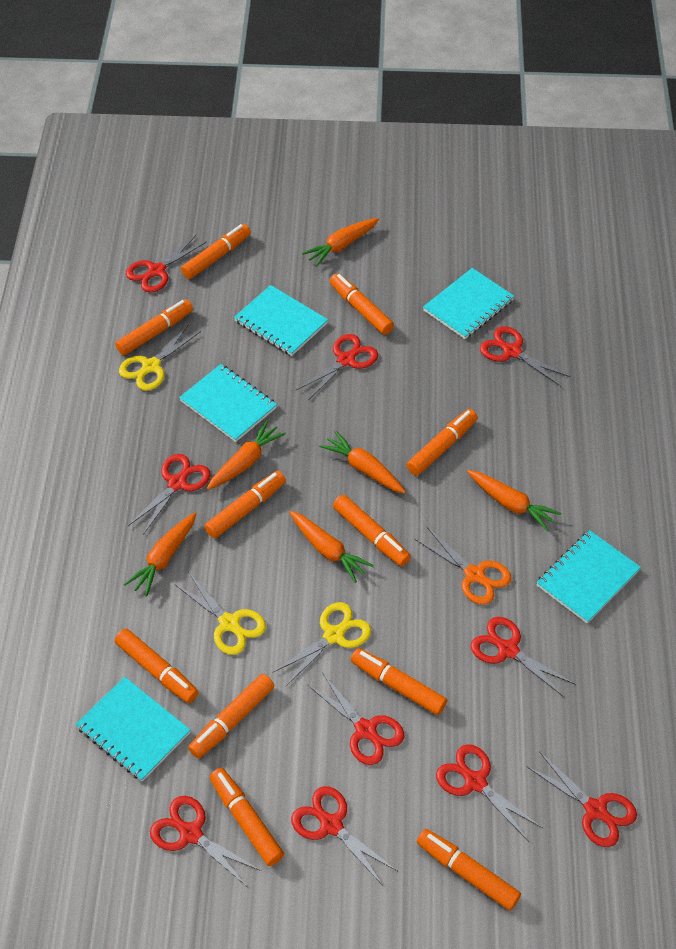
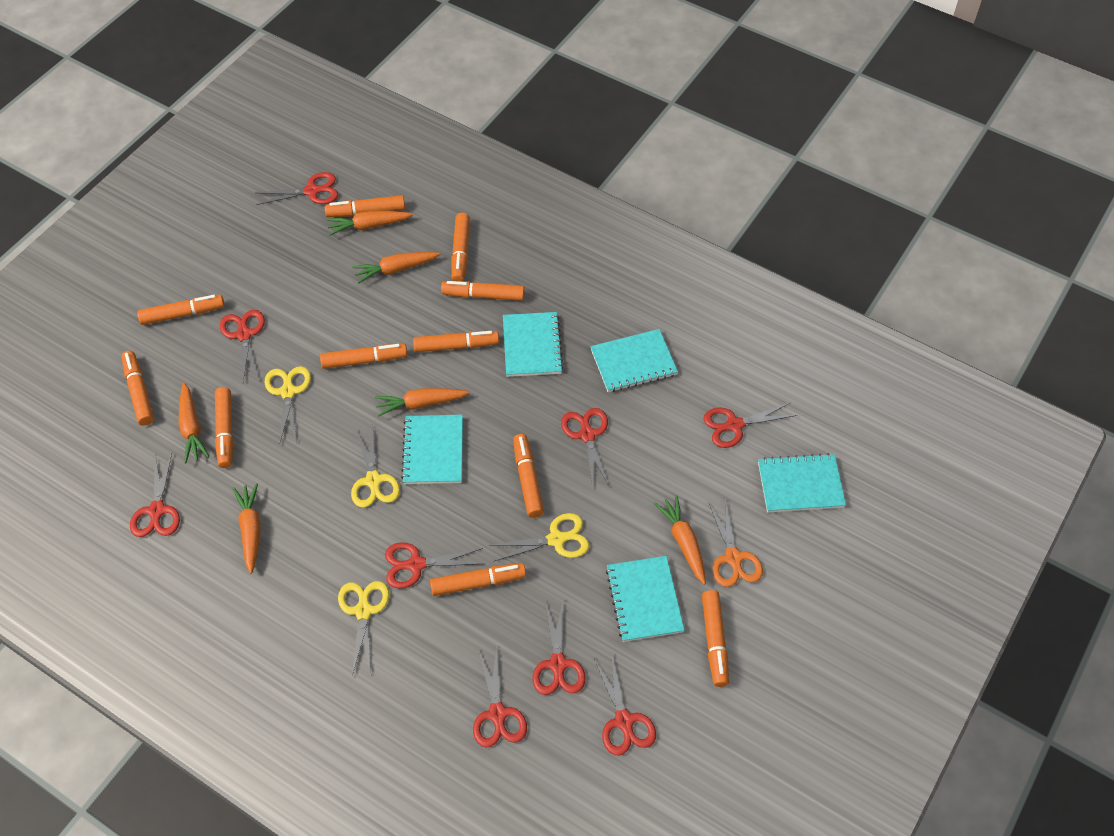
red scissors: 10 -> 9
yellow scissors: 3 -> 4

